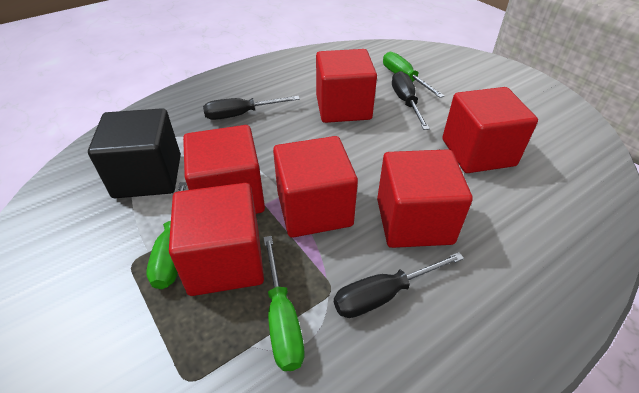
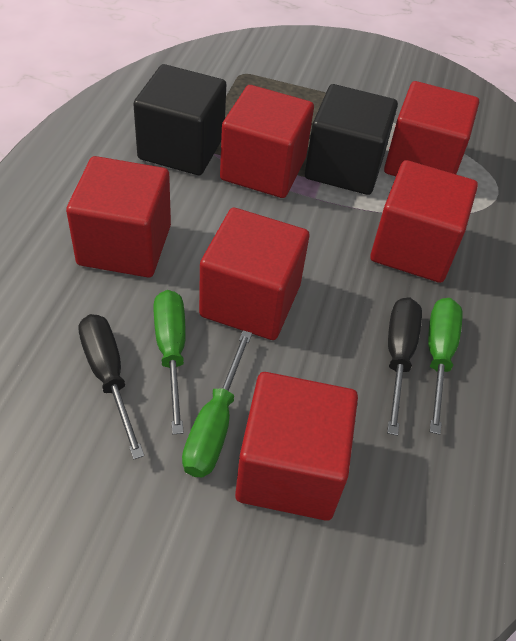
black cube: 1 -> 2
black screwdriver: 3 -> 2

